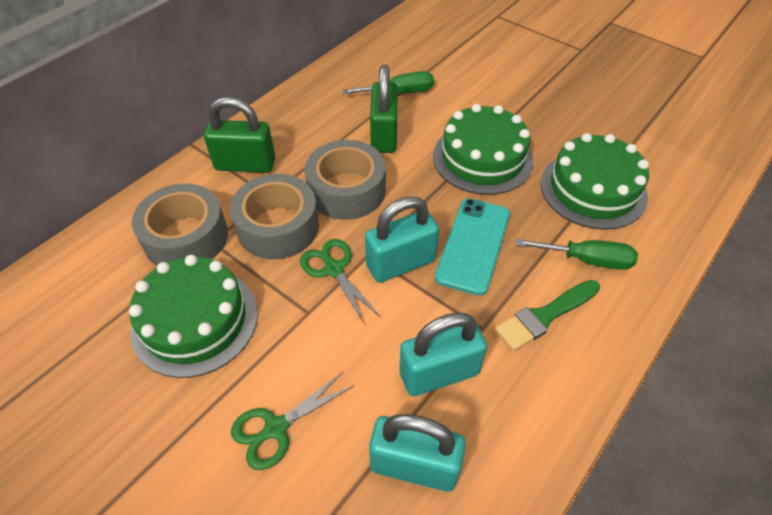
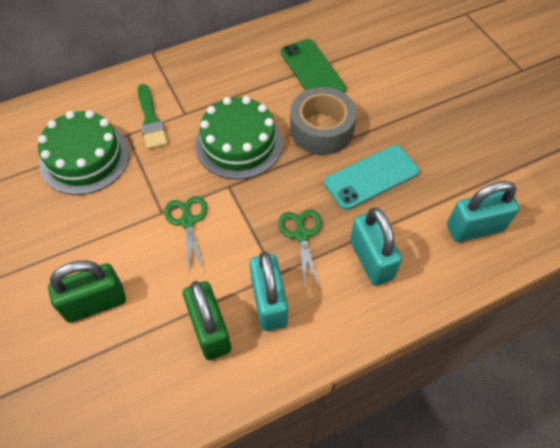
green cake: 3 -> 2
green phone: 0 -> 1
green screwdriver: 2 -> 0
grey tape: 3 -> 1

